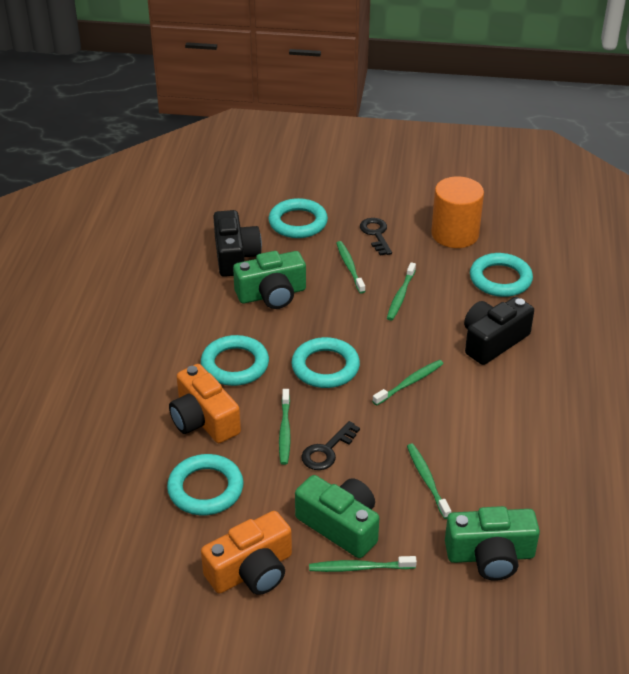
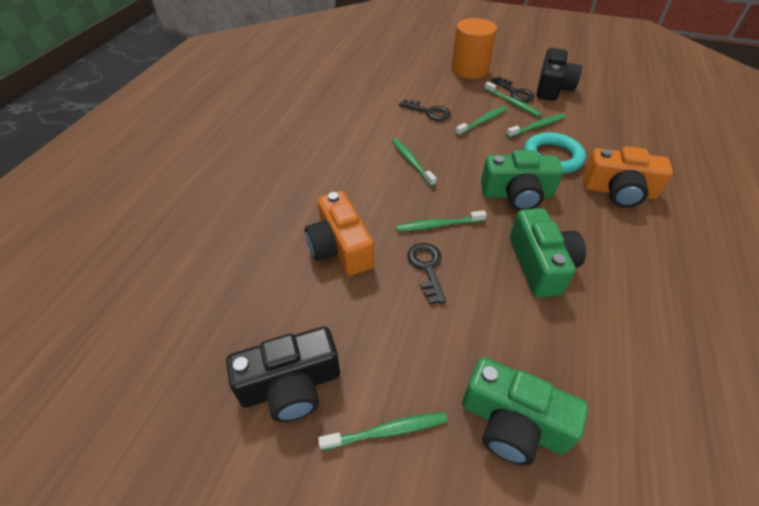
black key: 2 -> 3
turquoise ring: 5 -> 1

